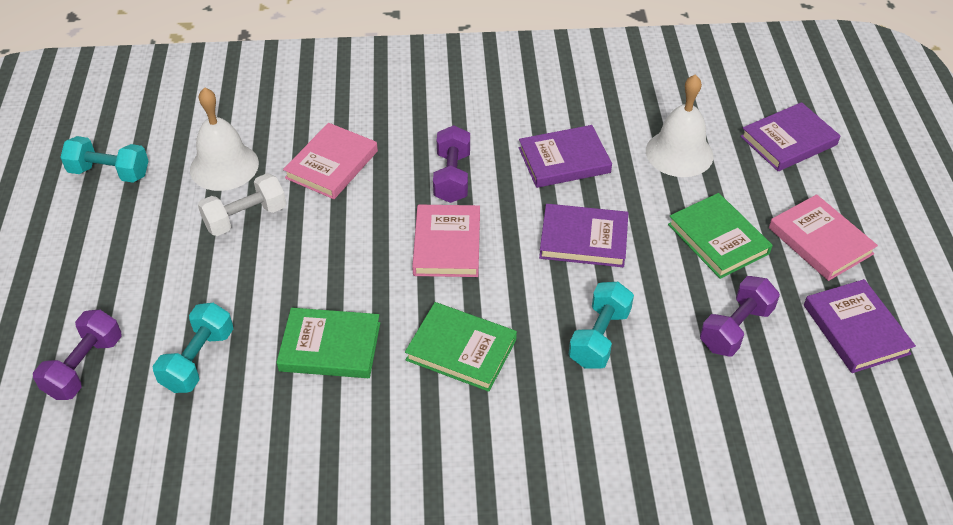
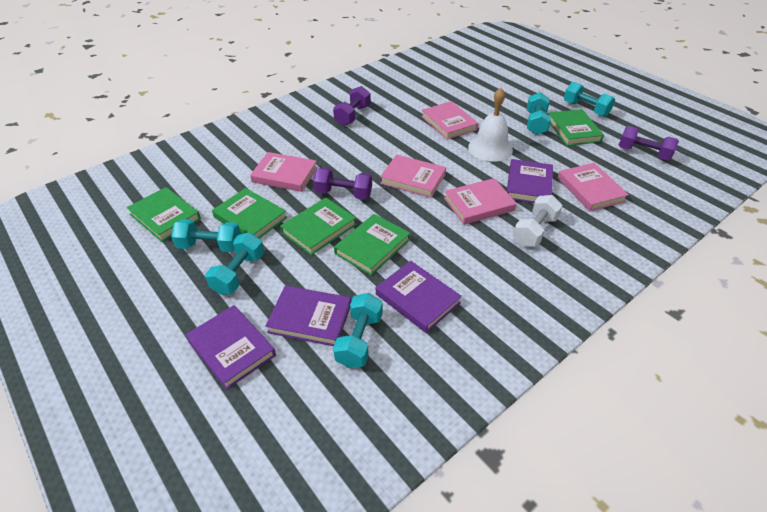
green book: 3 -> 5
pink book: 3 -> 5
turquoise dumbbell: 3 -> 5
white bell: 2 -> 1

